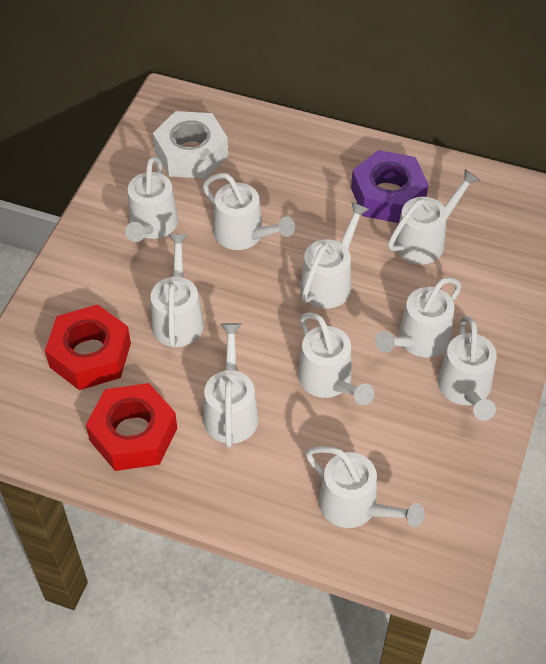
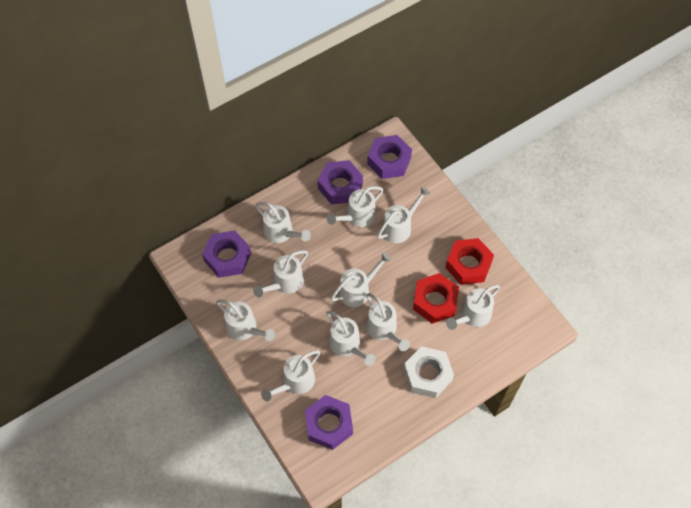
purple nut: 1 -> 4

